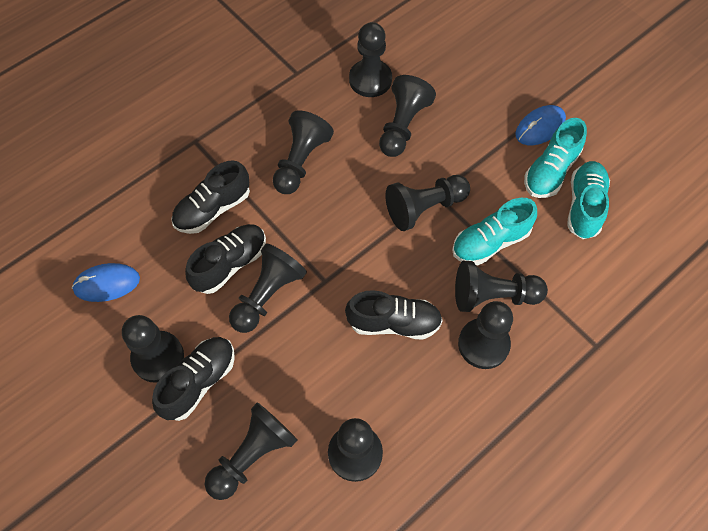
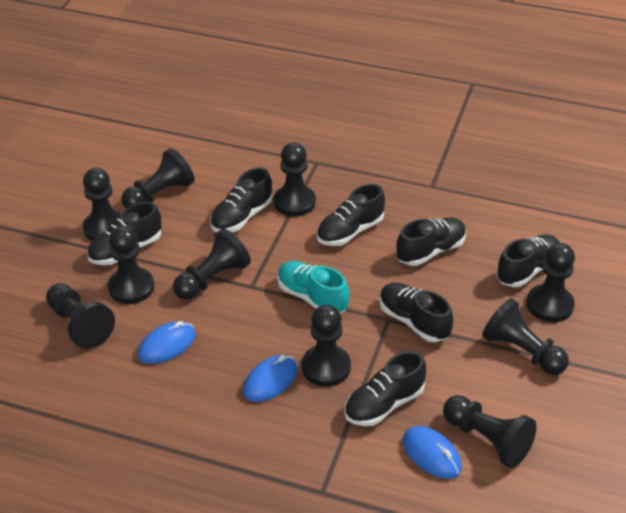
black shoe: 4 -> 7
blue mouse: 2 -> 3
turquoise shoe: 3 -> 1

